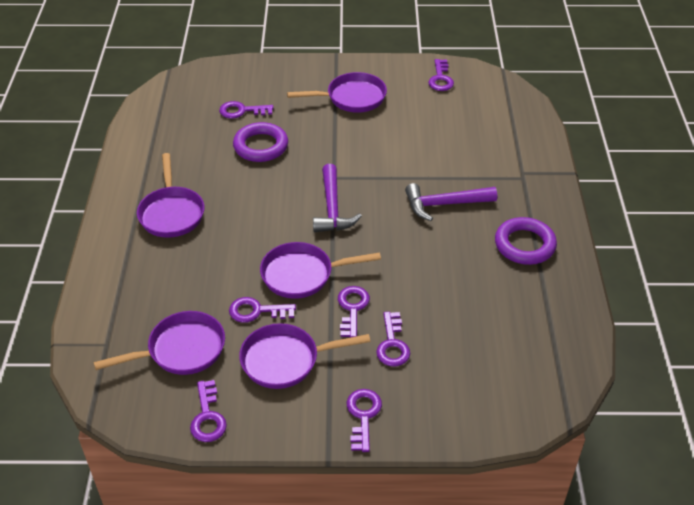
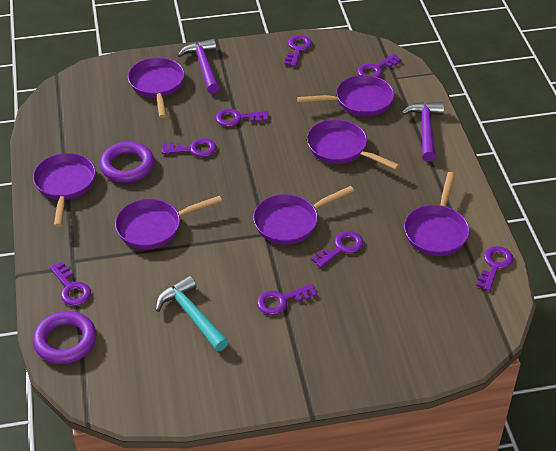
purple key: 7 -> 8
purple pan: 5 -> 7
turquoise hammer: 0 -> 1

